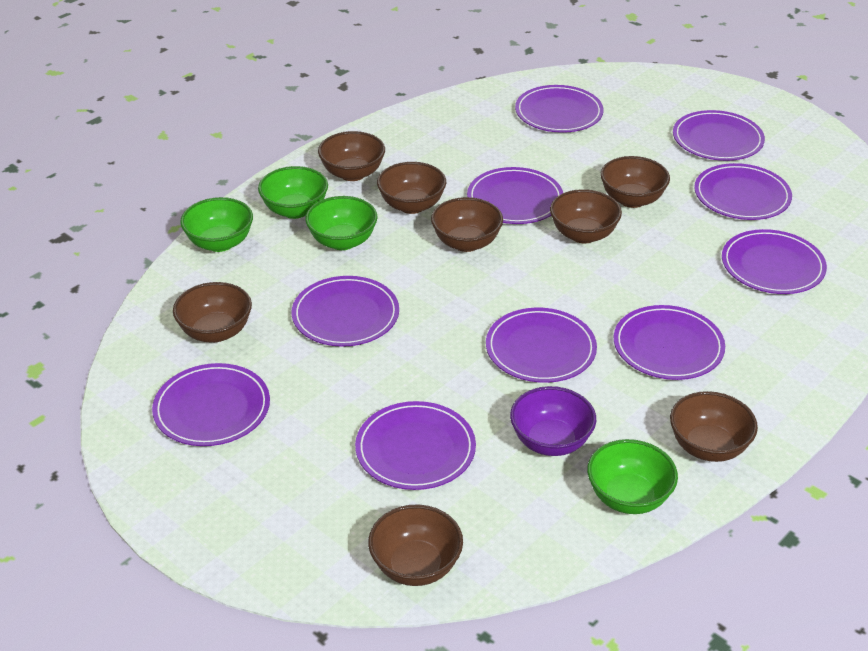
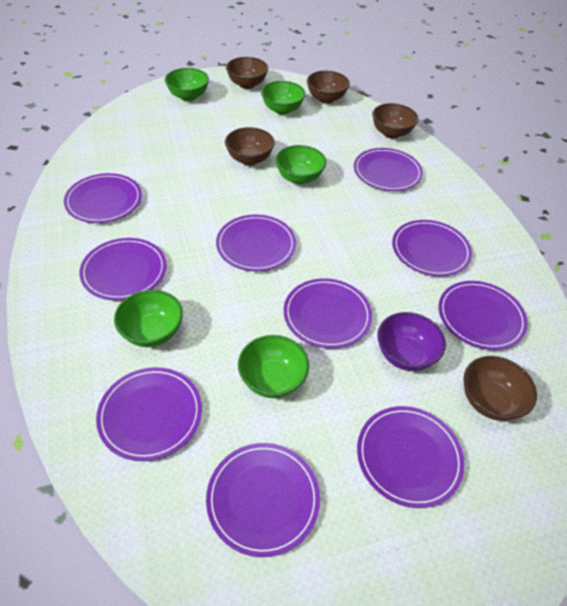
brown bowl: 8 -> 5
green bowl: 4 -> 5

